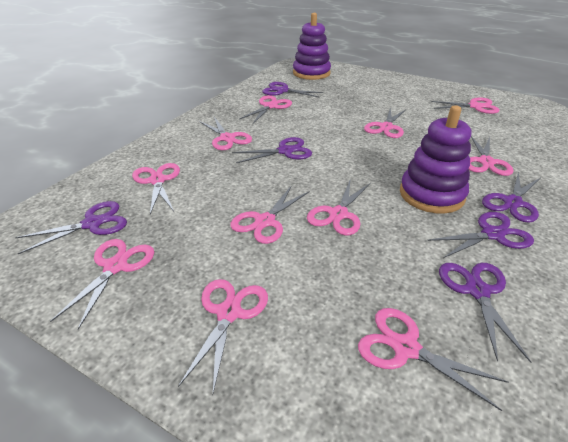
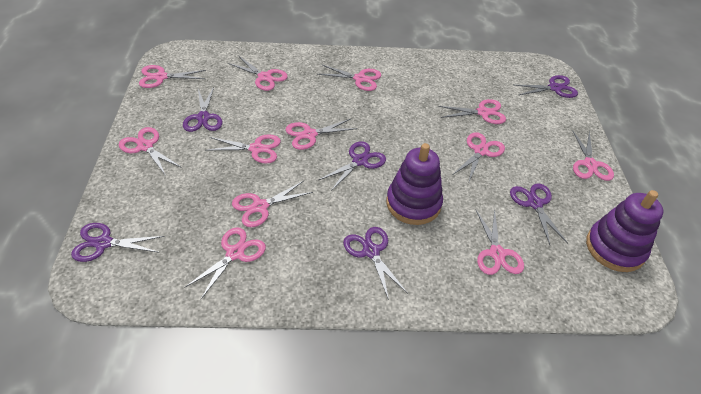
pink scissors: 11 -> 12

